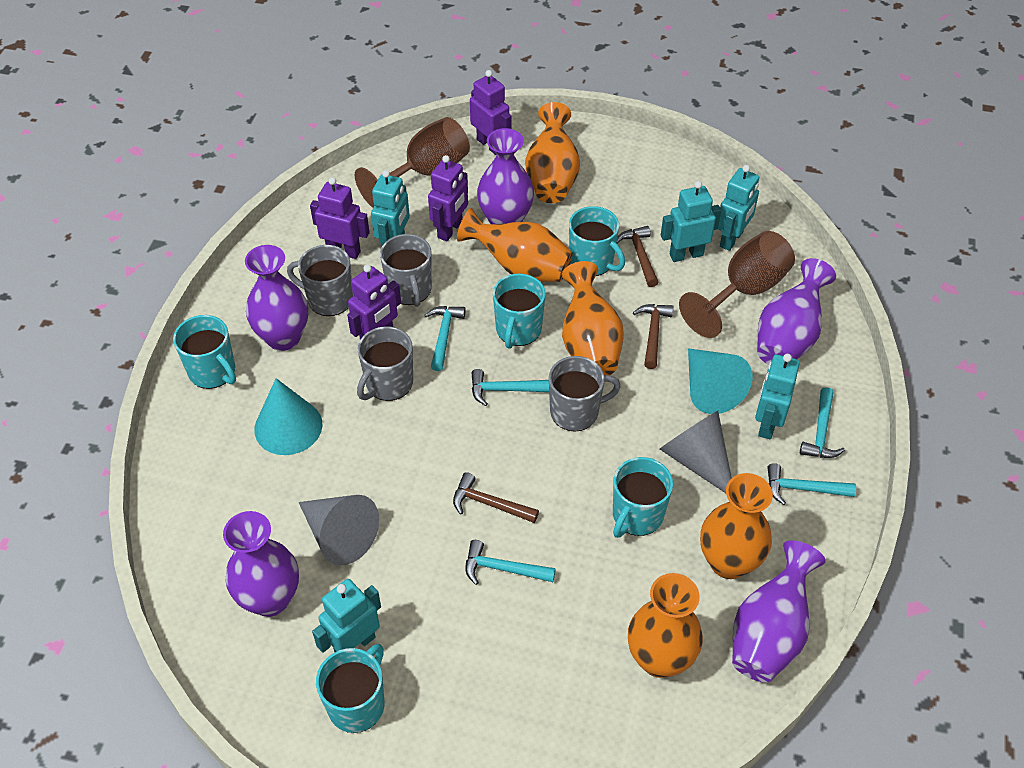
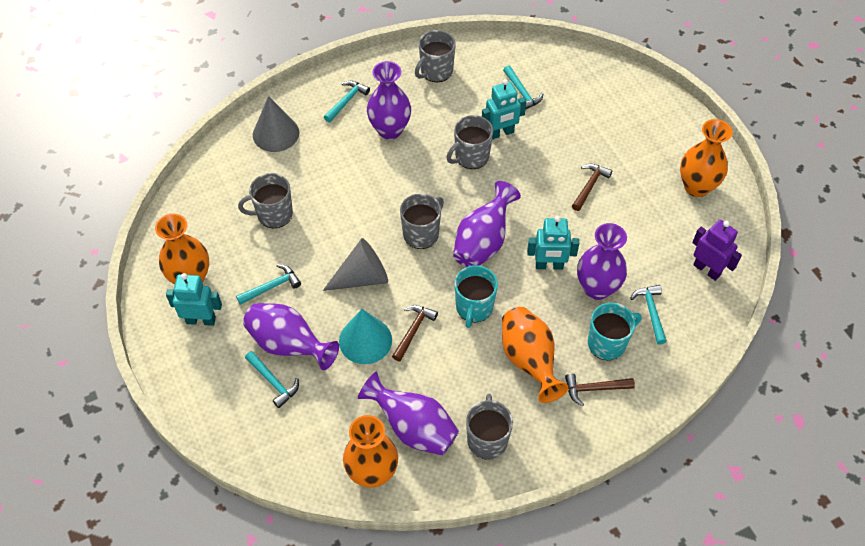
brown goblet: 2 -> 0
grey mug: 4 -> 5
orange vase: 5 -> 4
purple robot: 4 -> 1
turquoise cone: 2 -> 1
turquoise mug: 5 -> 2
turquoise robot: 5 -> 3

